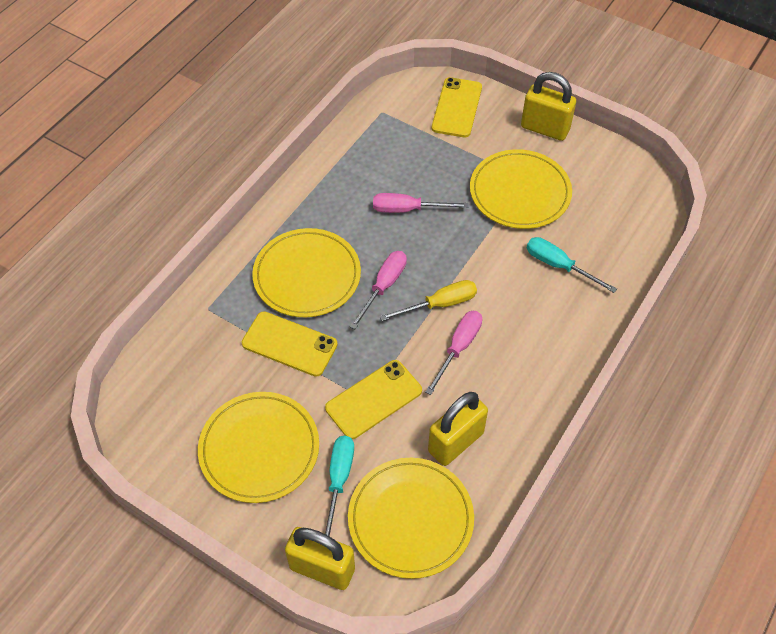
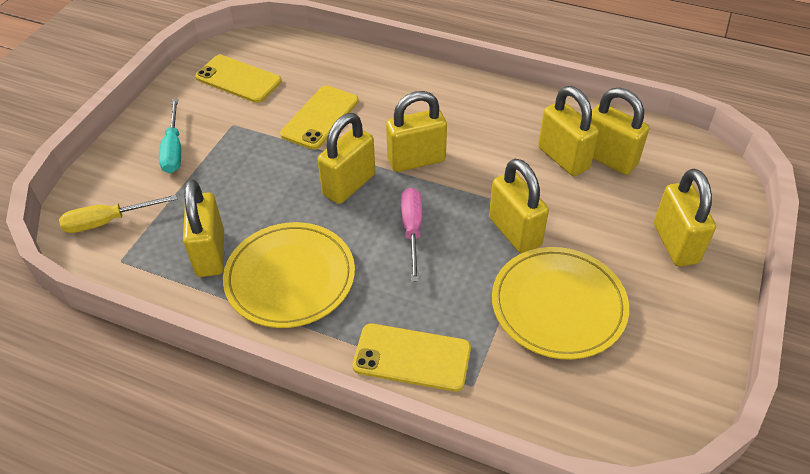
pink screwdriver: 3 -> 1
turquoise screwdriver: 2 -> 1
yellow padlock: 3 -> 7
yellow plate: 4 -> 2

